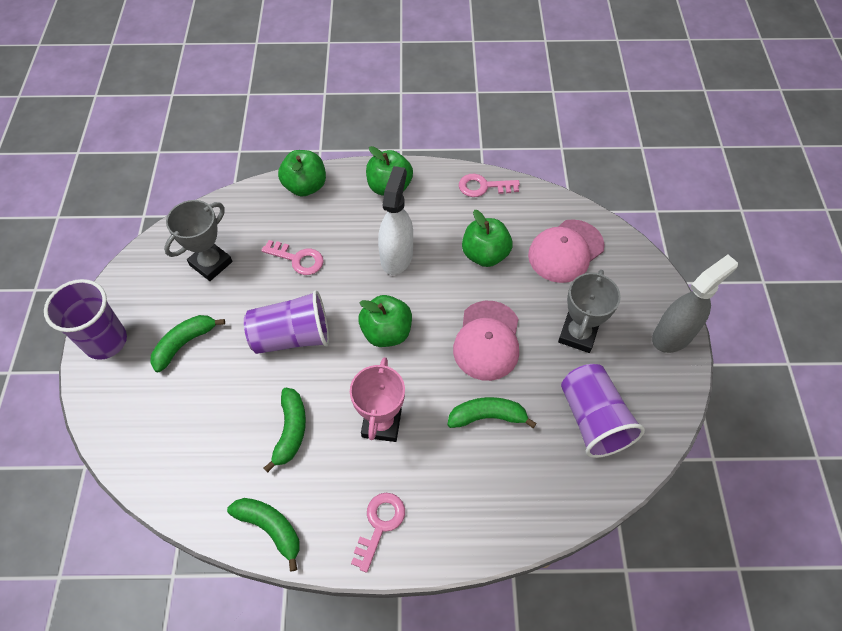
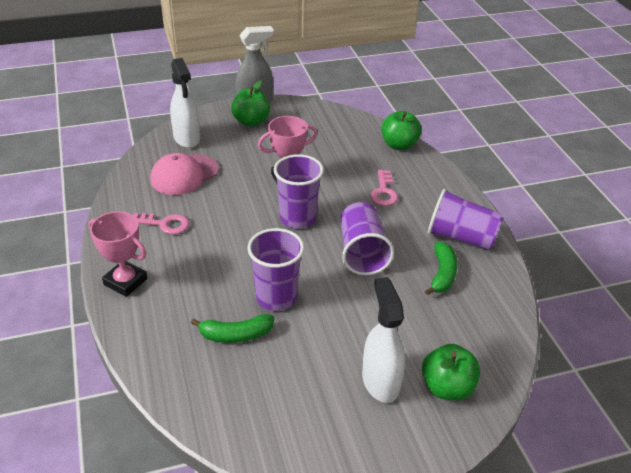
green apple: 4 -> 3
green banana: 4 -> 2
grey trophy: 2 -> 0
pink cap: 2 -> 1
pink key: 3 -> 2
pink trophy: 1 -> 2
purple cup: 3 -> 4
white spray bottle: 1 -> 2

